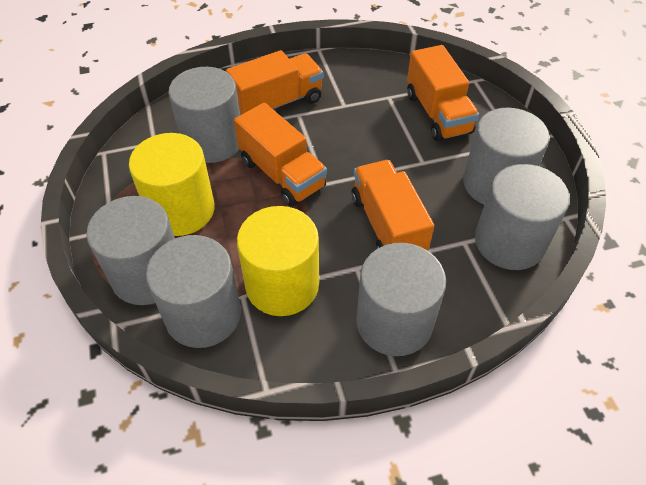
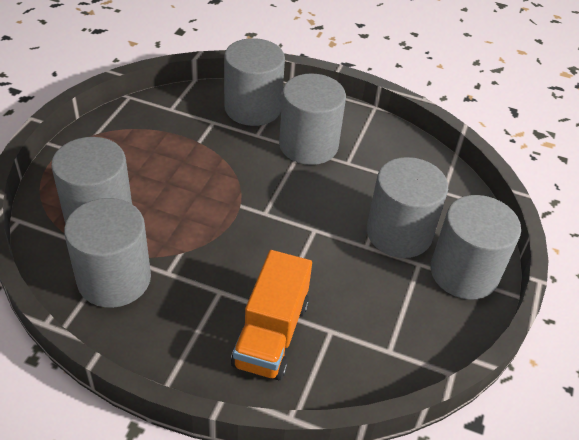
orange truck: 4 -> 1
yellow cylinder: 2 -> 0

